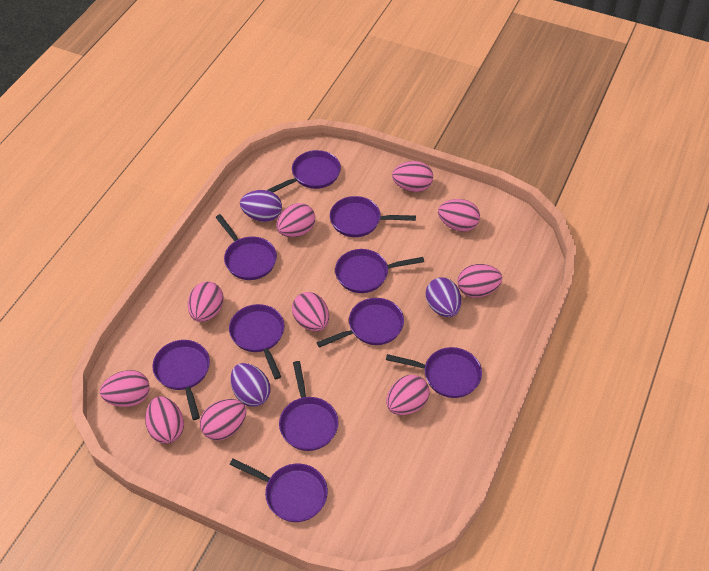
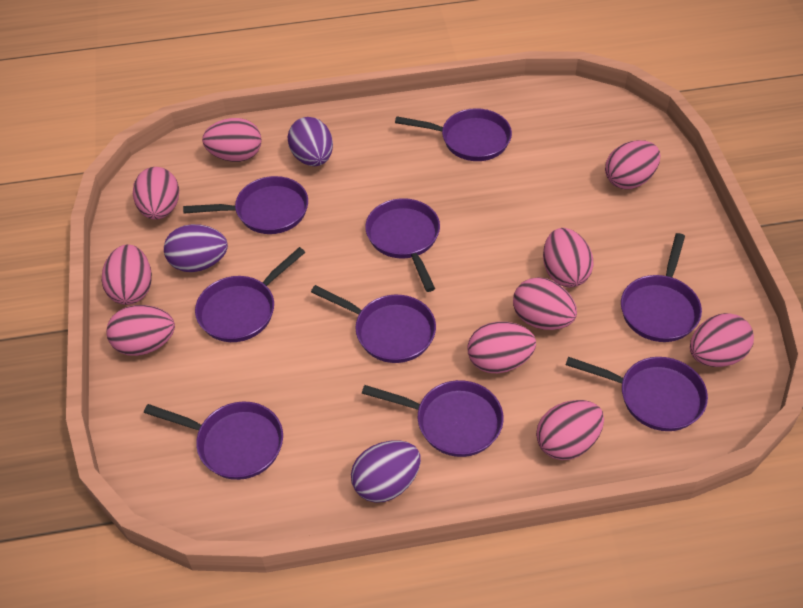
purple pan: 10 -> 9

